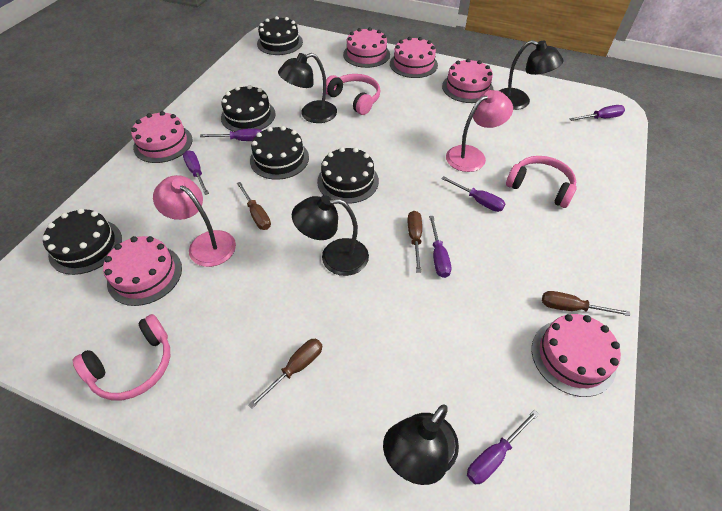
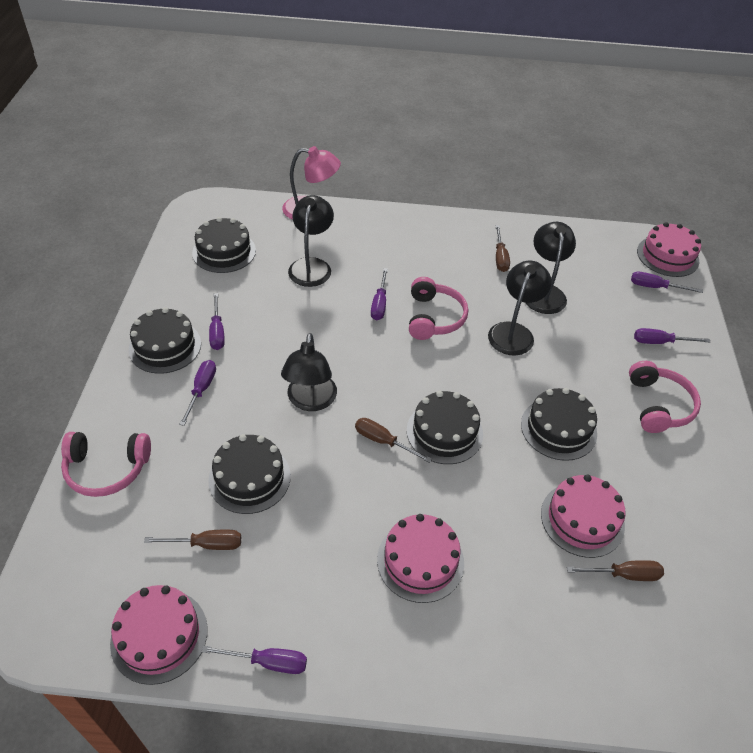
pink cake: 6 -> 4
pink lamp: 2 -> 1

